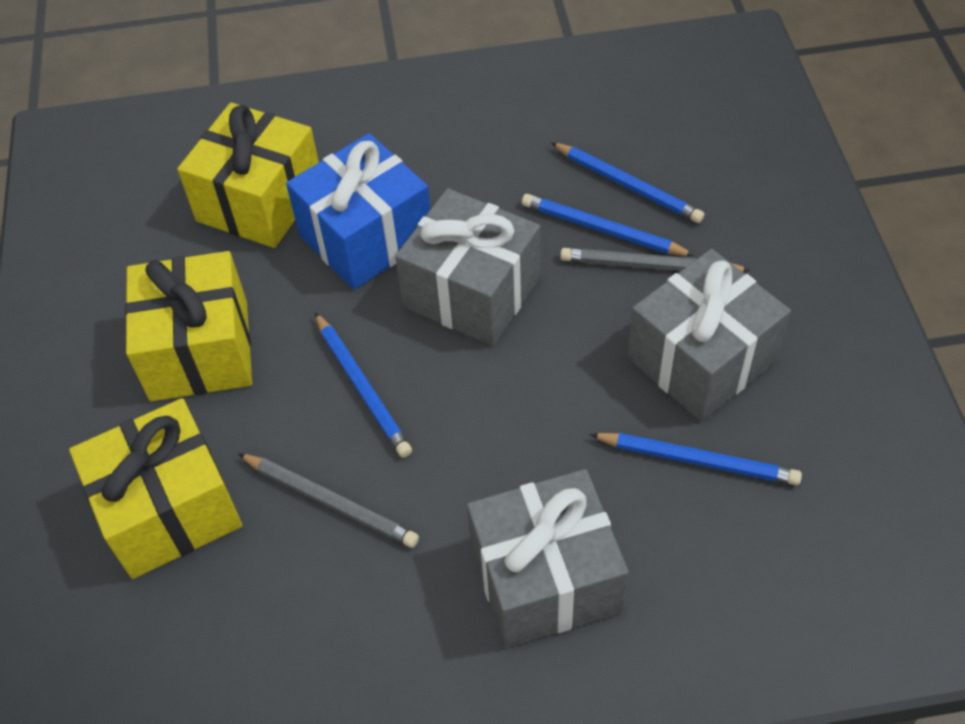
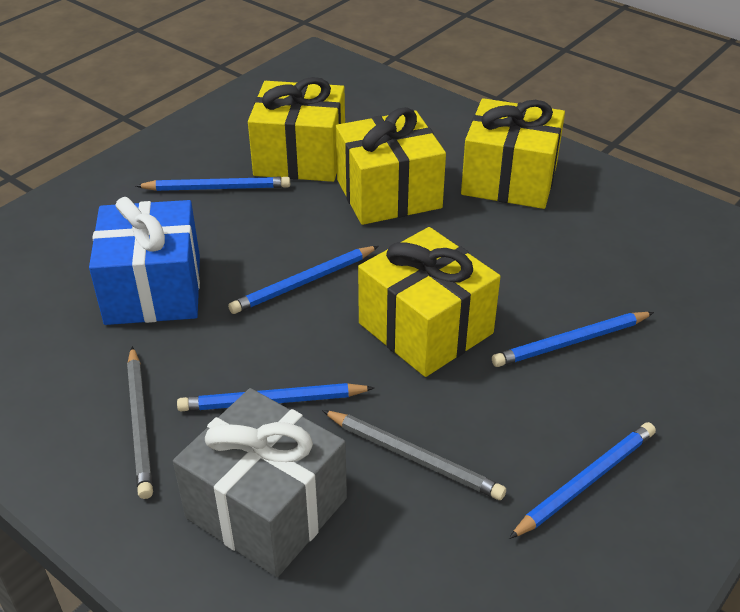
blue pencil: 4 -> 5
grey gift: 3 -> 1
yellow gift: 3 -> 4

